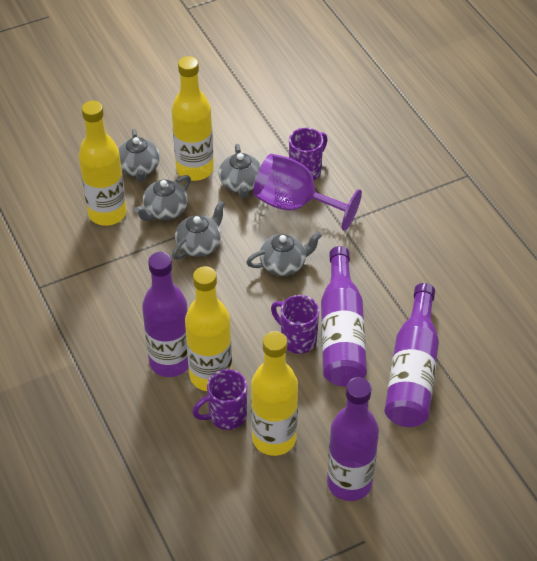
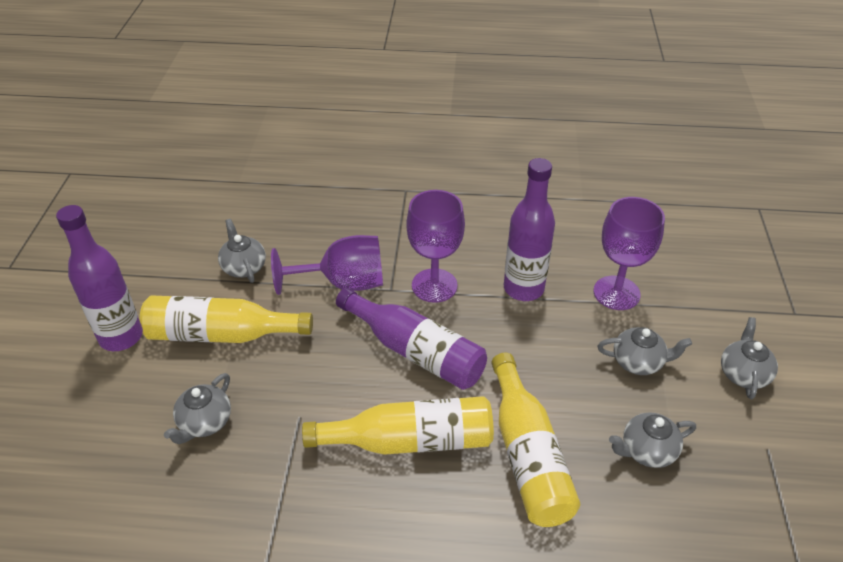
purple bottle: 4 -> 3
purple goblet: 1 -> 3
purple mug: 3 -> 0
yellow bottle: 4 -> 3

